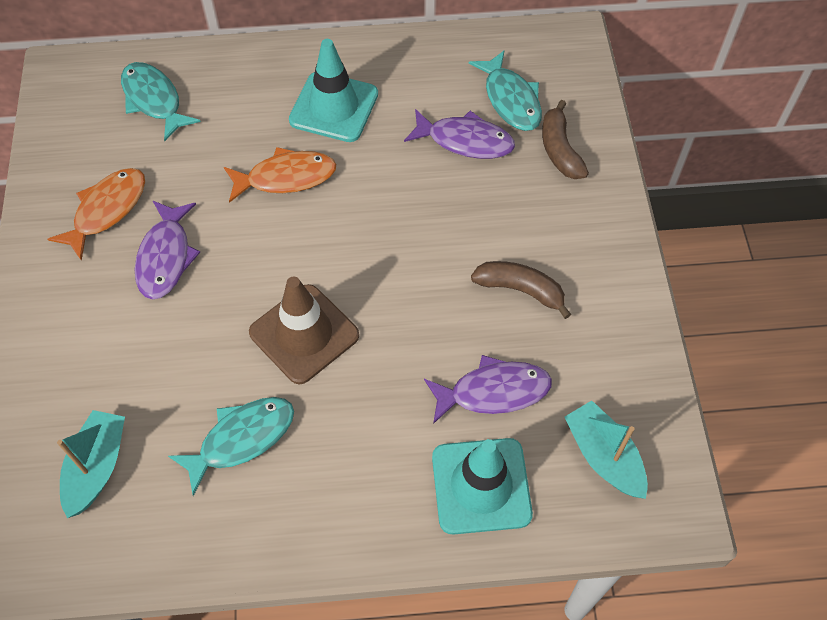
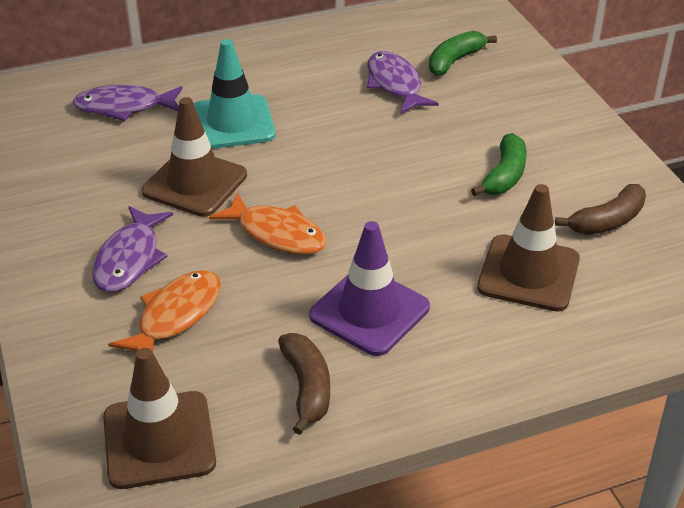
brown traffic cone: 1 -> 3
green banana: 0 -> 2
purple traffic cone: 0 -> 1
turquoise boat: 2 -> 0
turquoise fish: 3 -> 0
turquoise traffic cone: 2 -> 1

